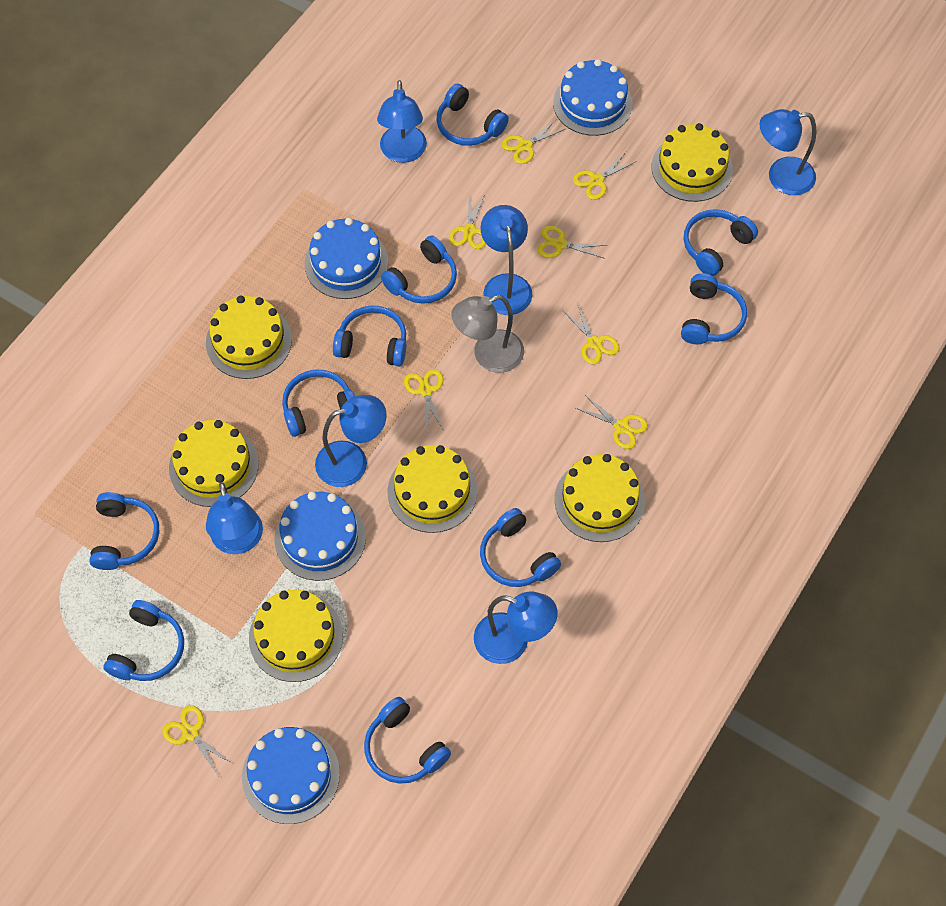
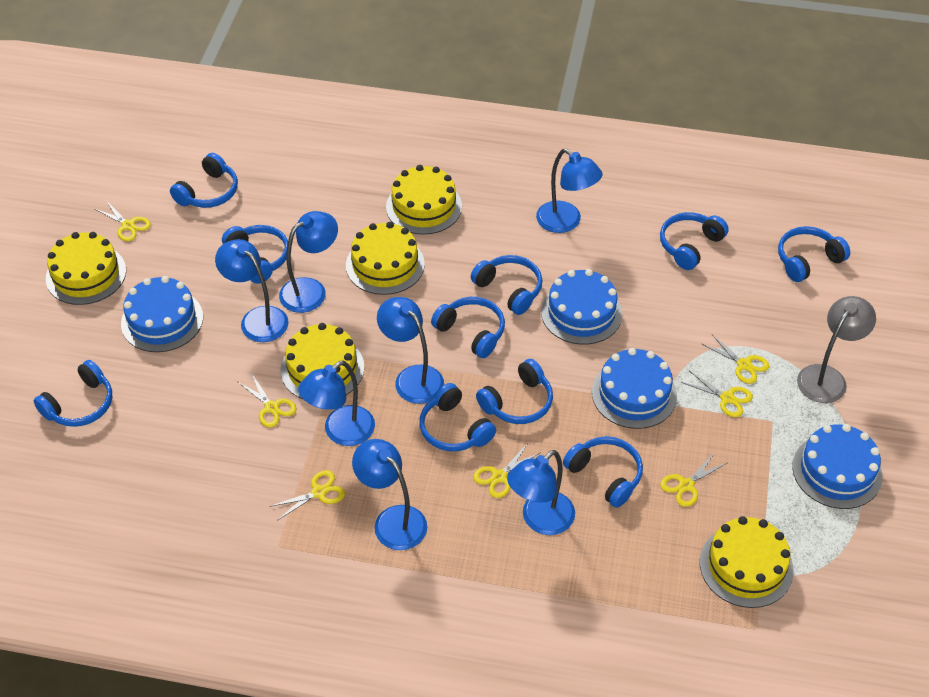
blue lamp: 6 -> 7
yellow cake: 6 -> 5
yellow scissors: 8 -> 7

